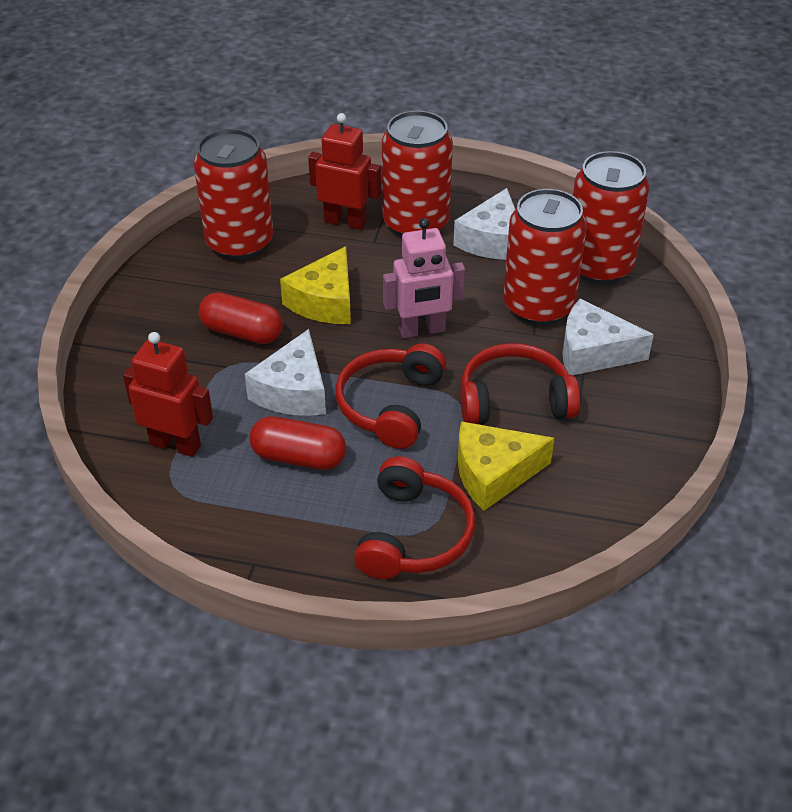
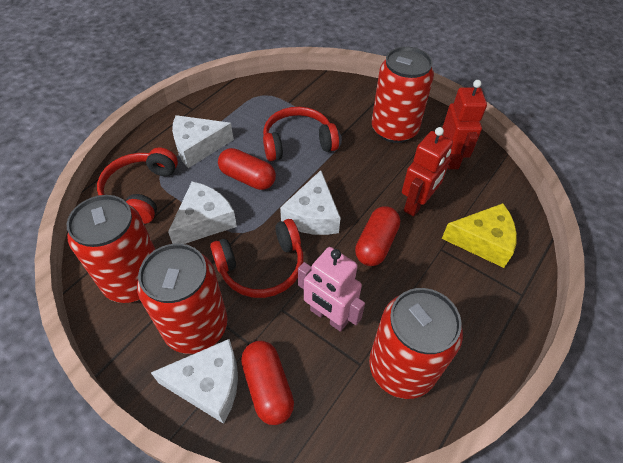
red capsule: 2 -> 3
white cheese: 3 -> 4
yellow cheese: 2 -> 1

